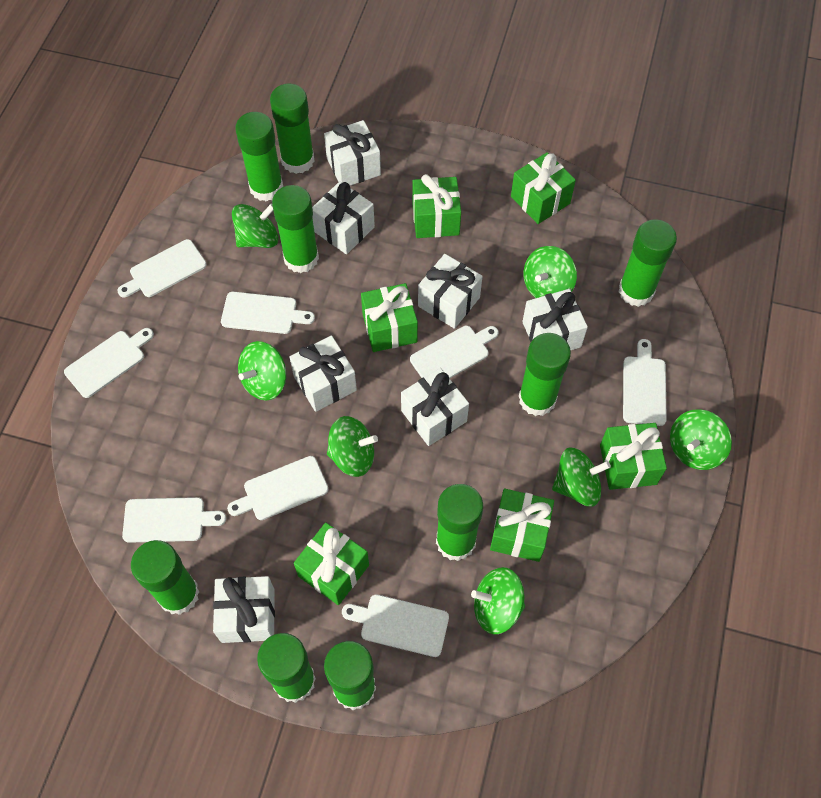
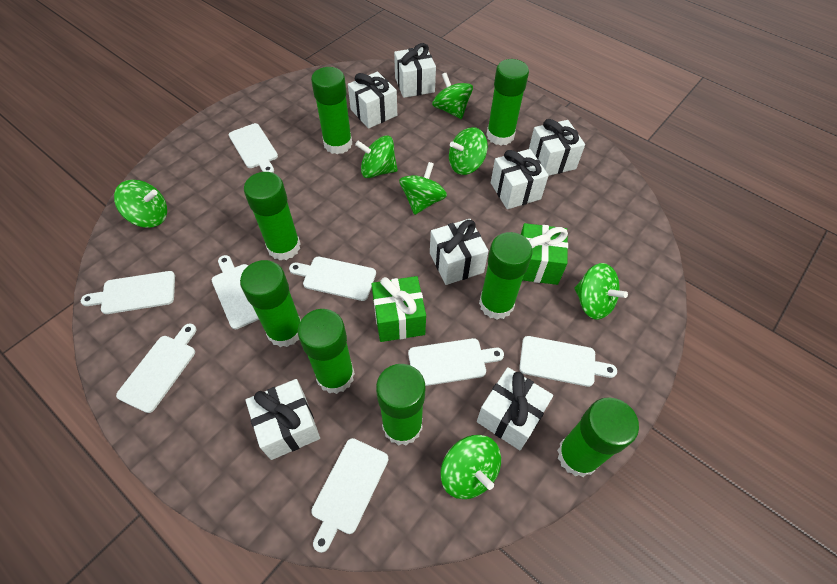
green gift: 6 -> 2
green glue stick: 9 -> 8

